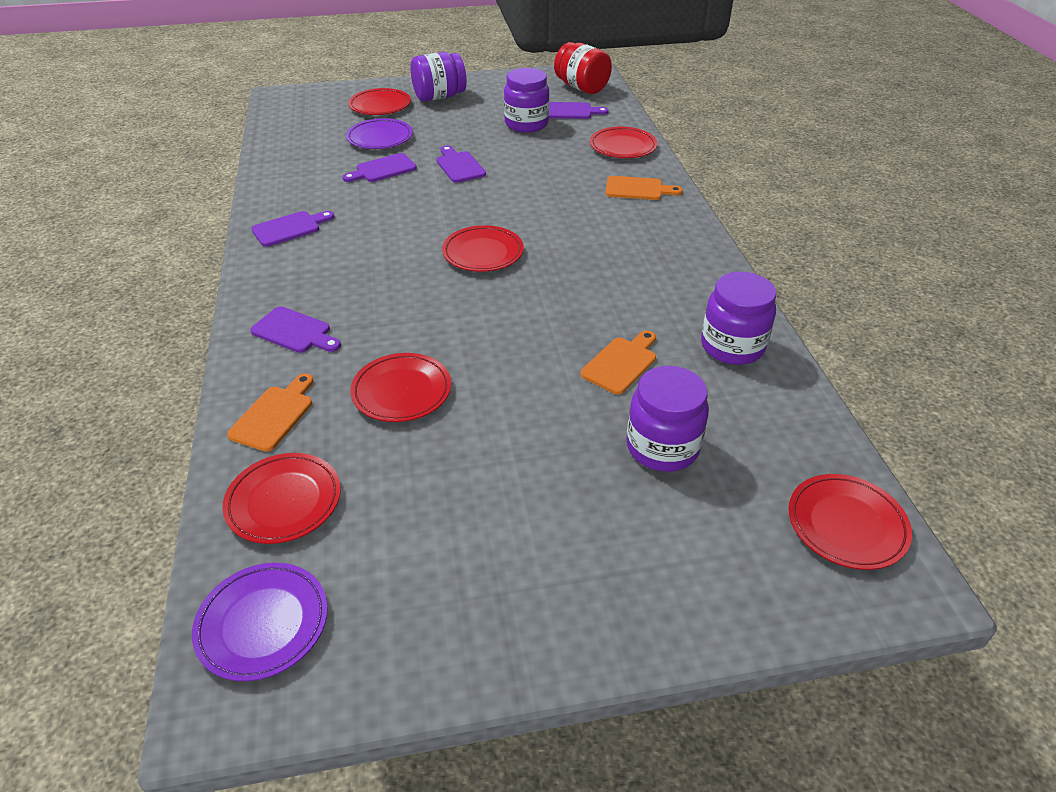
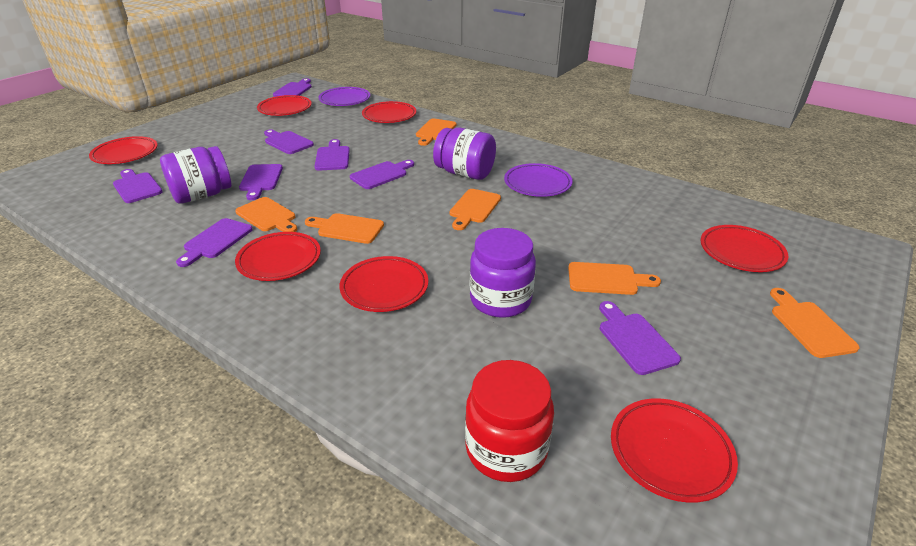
orange cutting board: 3 -> 6
purple cutting board: 5 -> 8
purple jar: 4 -> 3
red plate: 6 -> 7

